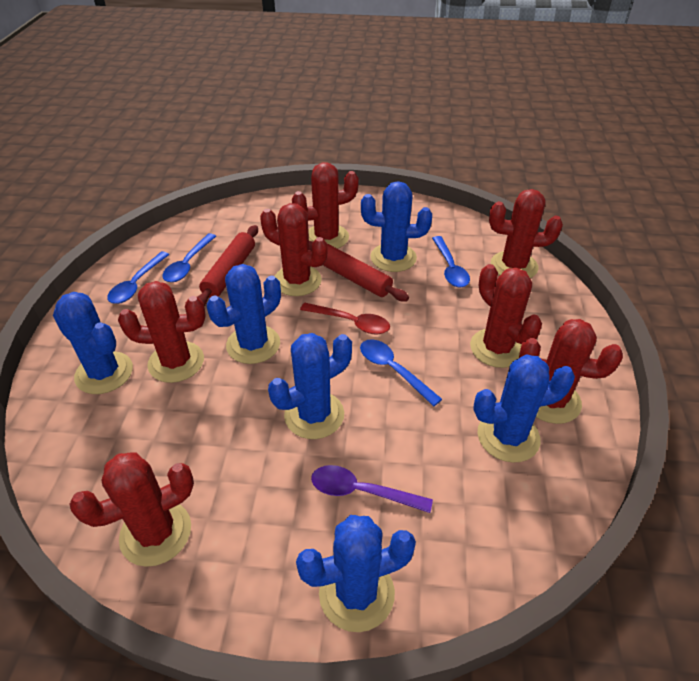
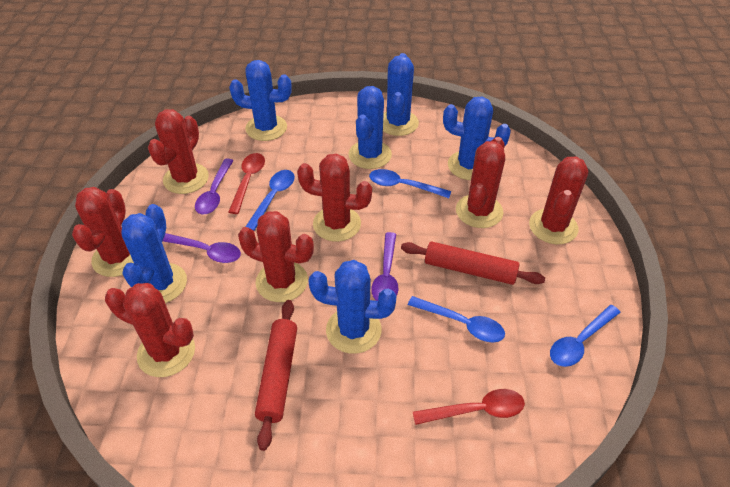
purple spoon: 1 -> 3
red spoon: 1 -> 2

